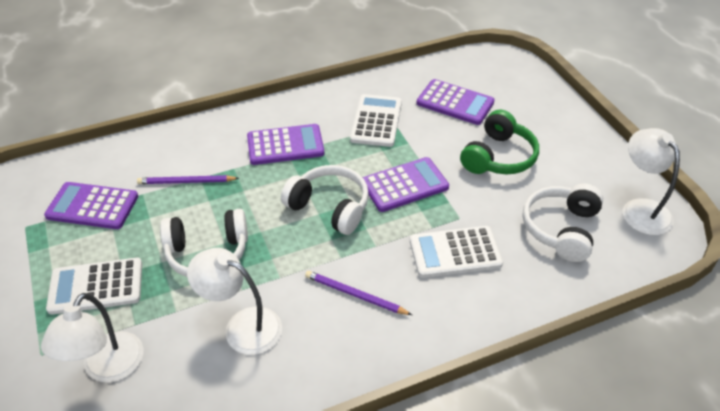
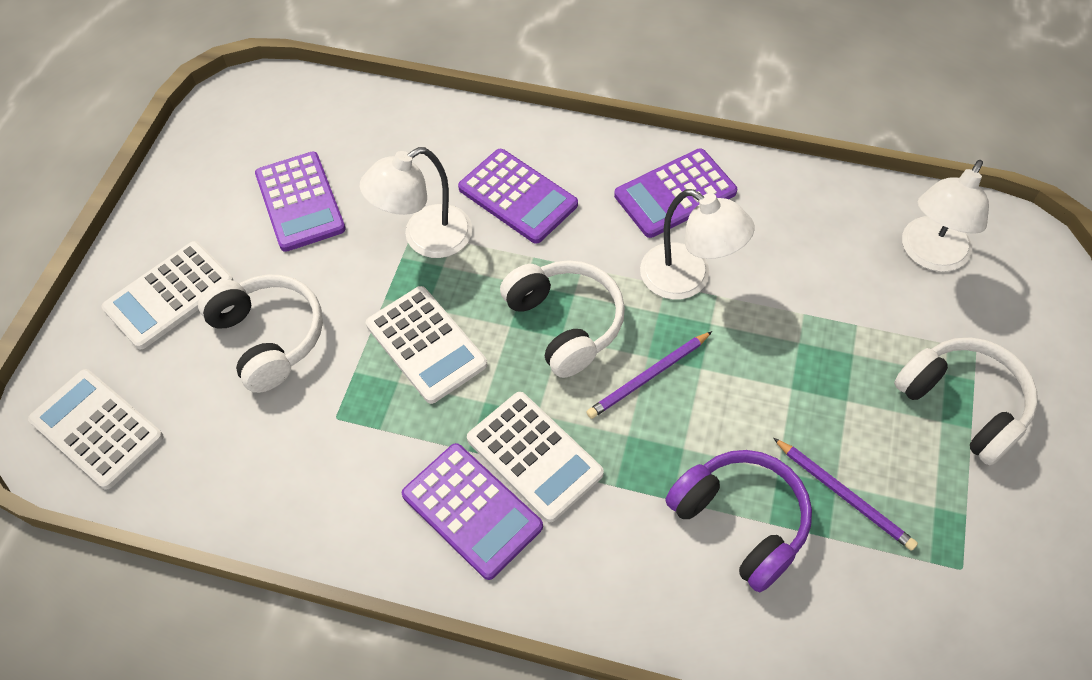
green headphones: 1 -> 0
purple headphones: 0 -> 1
white calculator: 3 -> 4

